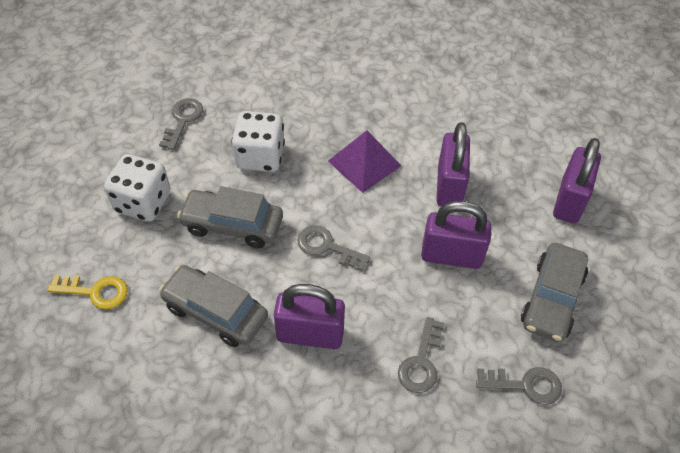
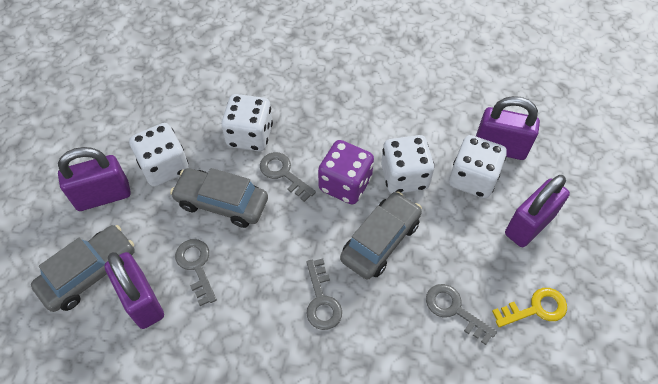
purple dice: 0 -> 1
purple pyramid: 1 -> 0
white dice: 2 -> 4

